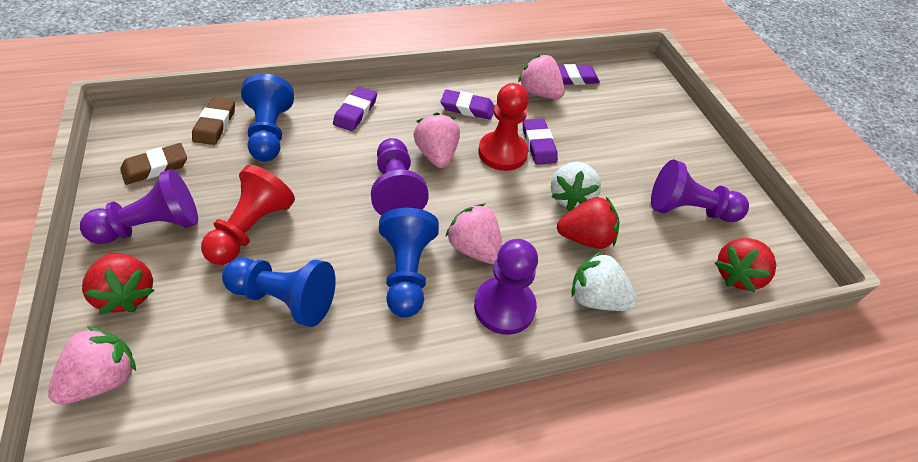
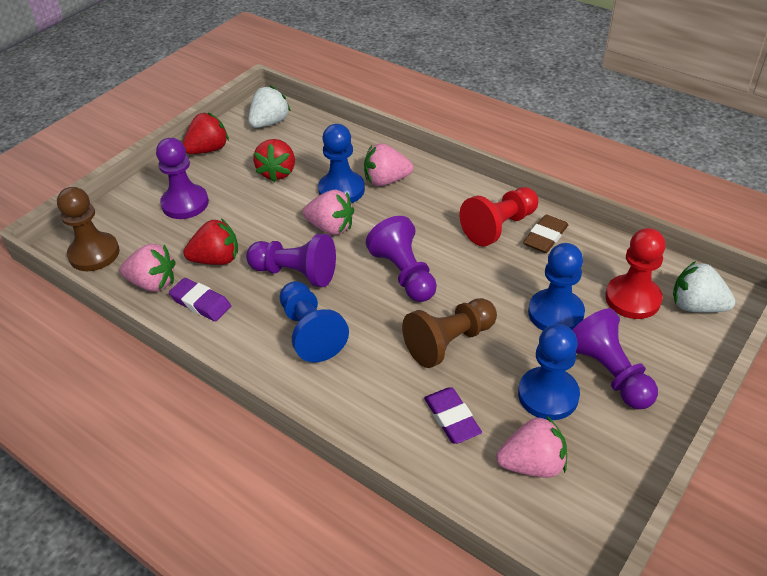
blue pawn: 3 -> 4
brown eraser: 2 -> 1
brown pawn: 0 -> 2
purple eraser: 4 -> 2

